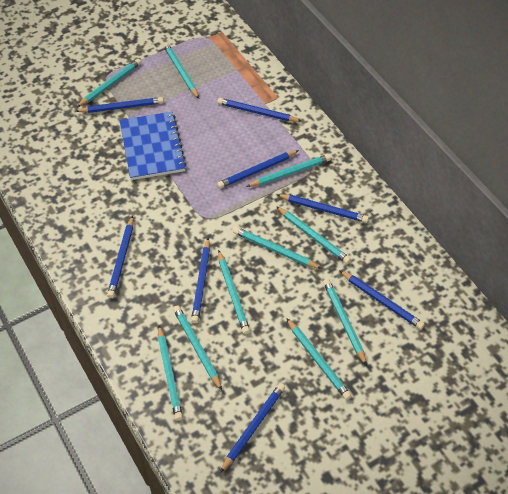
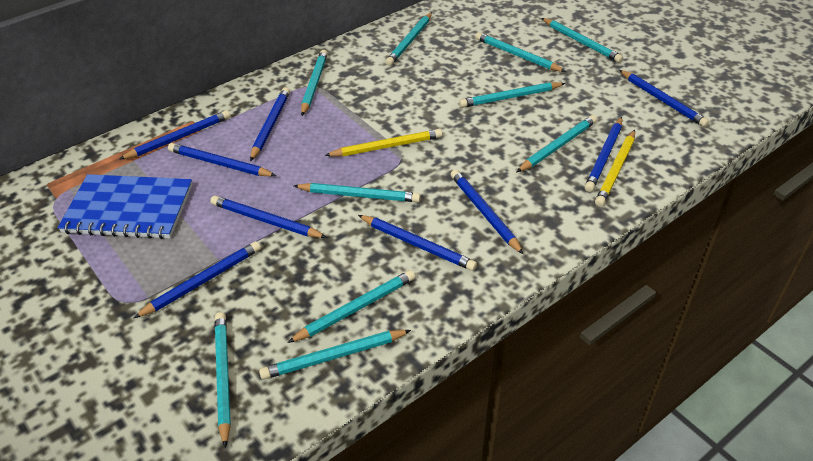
blue pencil: 8 -> 9
yellow pencil: 0 -> 2

